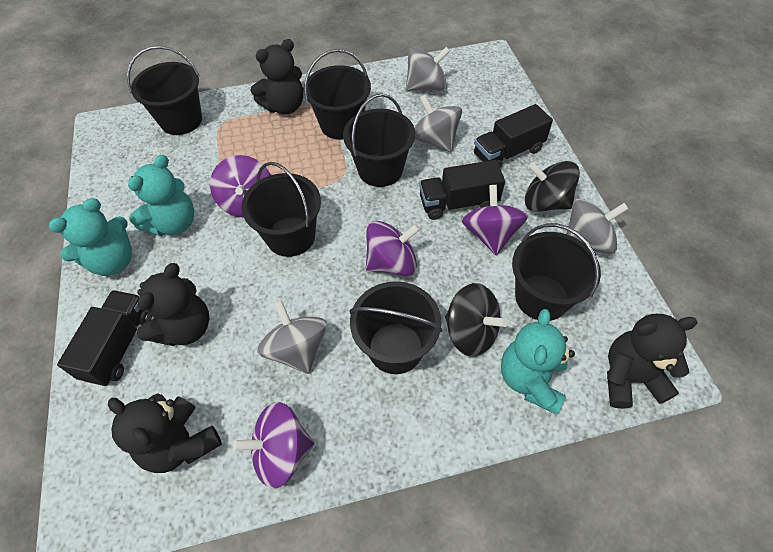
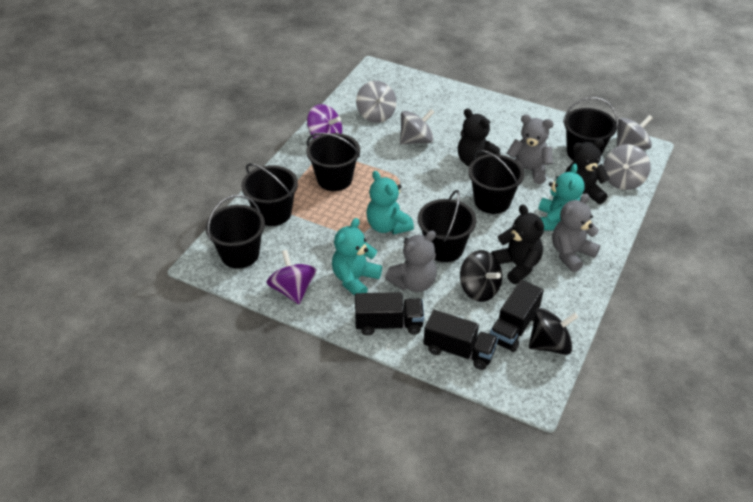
black teddy bear: 4 -> 3
grey teddy bear: 0 -> 3
purple spinning top: 4 -> 2

